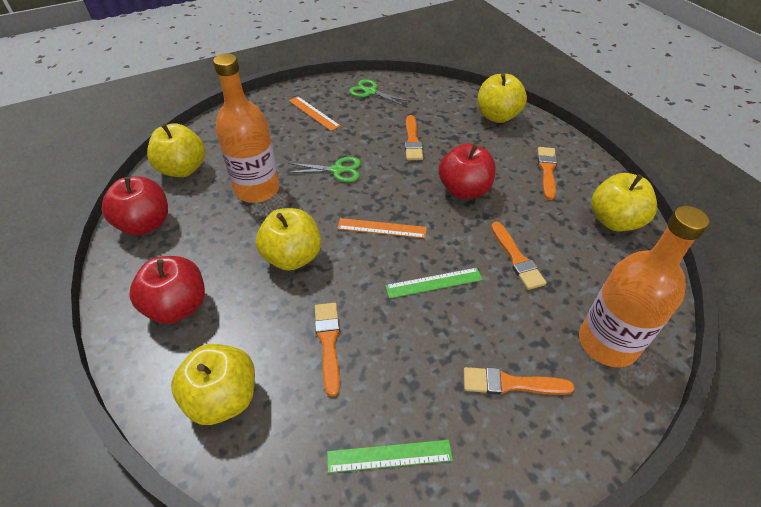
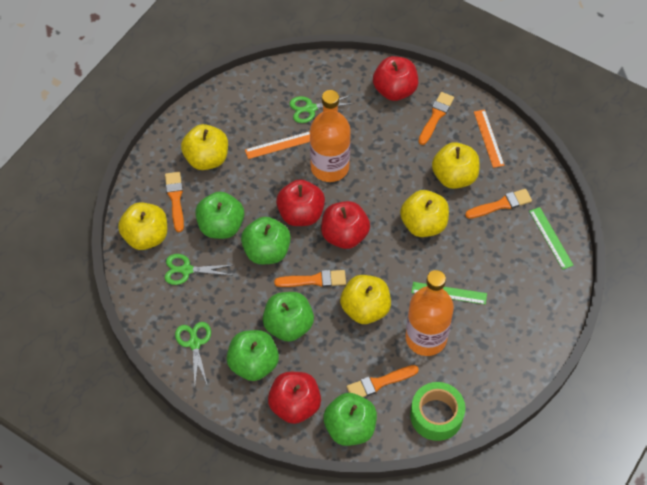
green apple: 0 -> 5
green scissors: 2 -> 3
green tape: 0 -> 1
red apple: 3 -> 4

